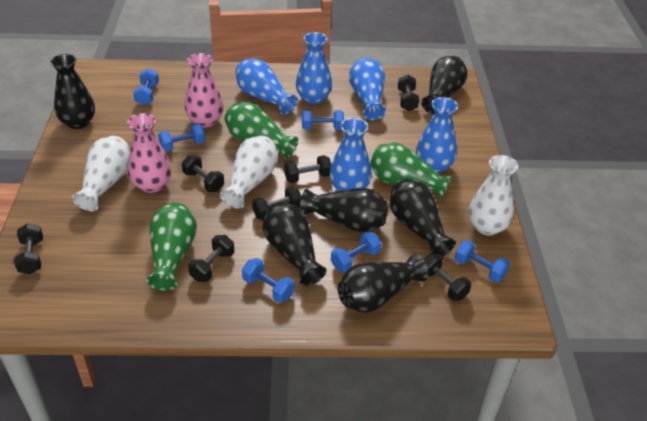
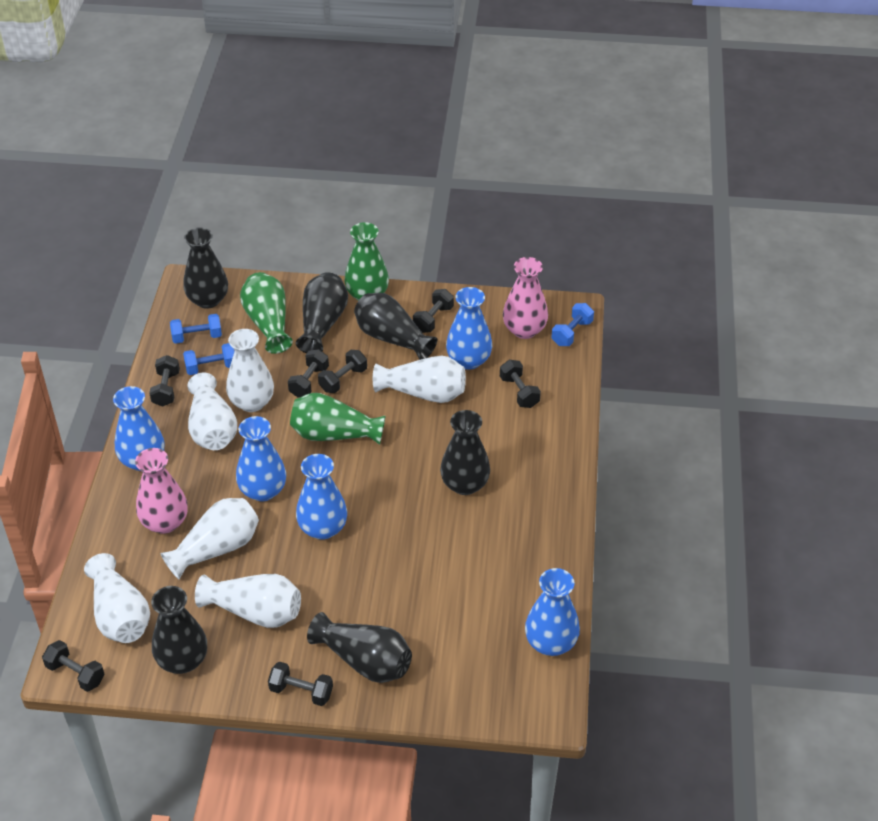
blue dumbbell: 6 -> 3
white vase: 3 -> 6

